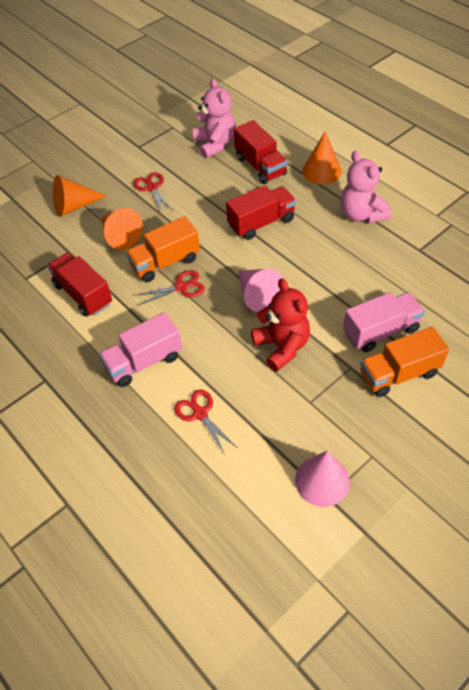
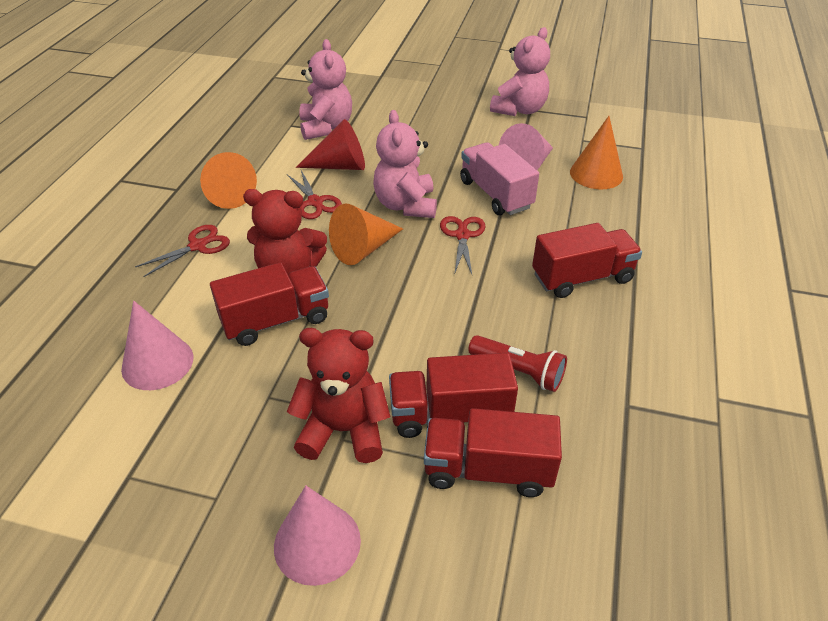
orange truck: 2 -> 0
pink cone: 2 -> 3
pink teddy bear: 2 -> 3
pink truck: 2 -> 1
red cone: 0 -> 1
red flashlight: 0 -> 1
red teddy bear: 1 -> 2
red truck: 3 -> 4

